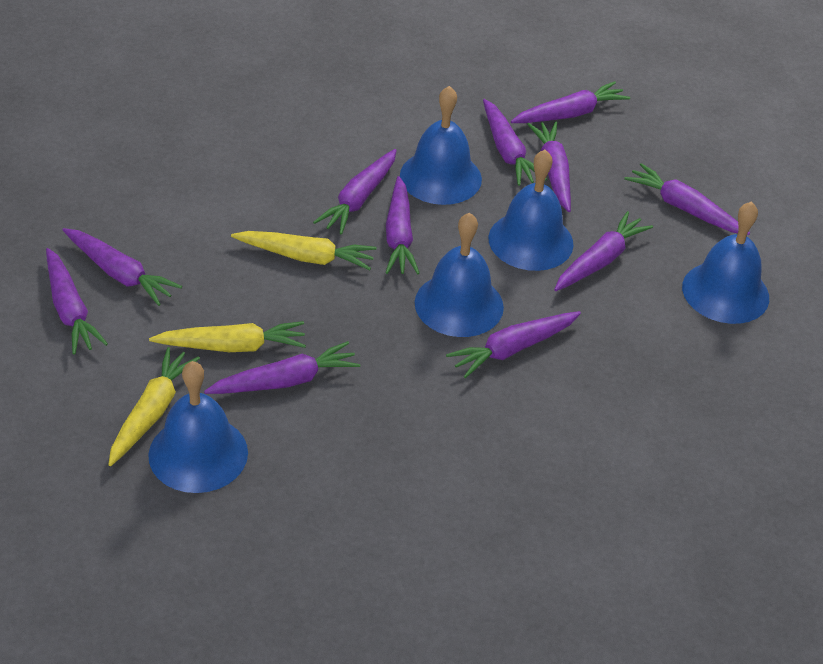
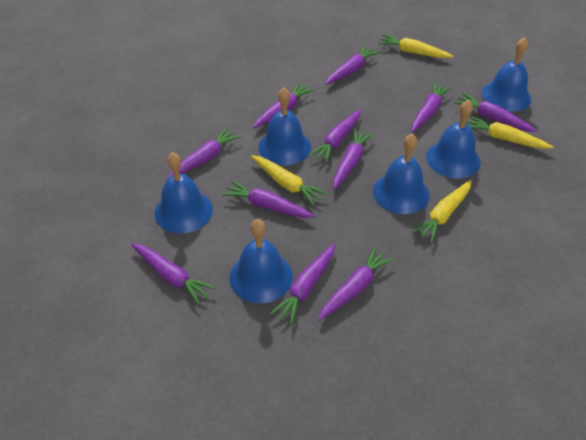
blue bell: 5 -> 6
yellow carrot: 3 -> 4

